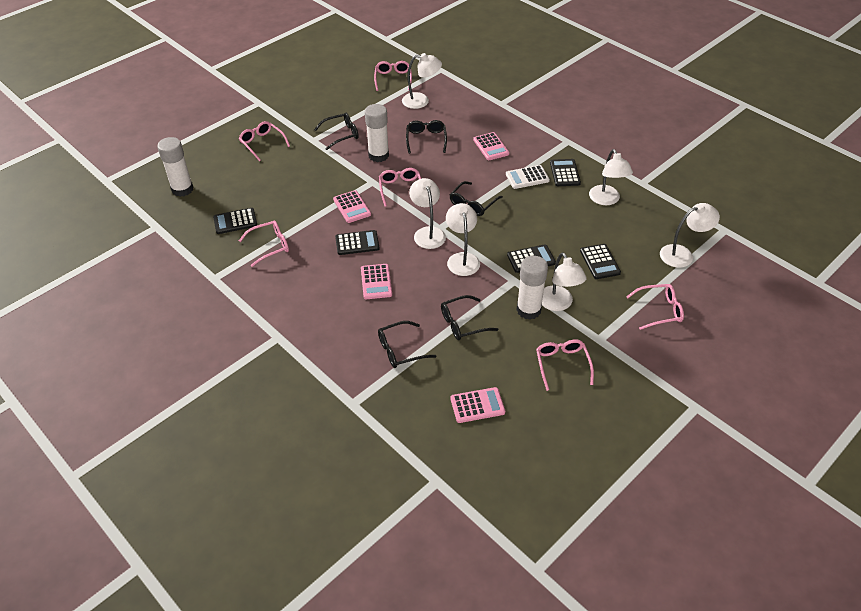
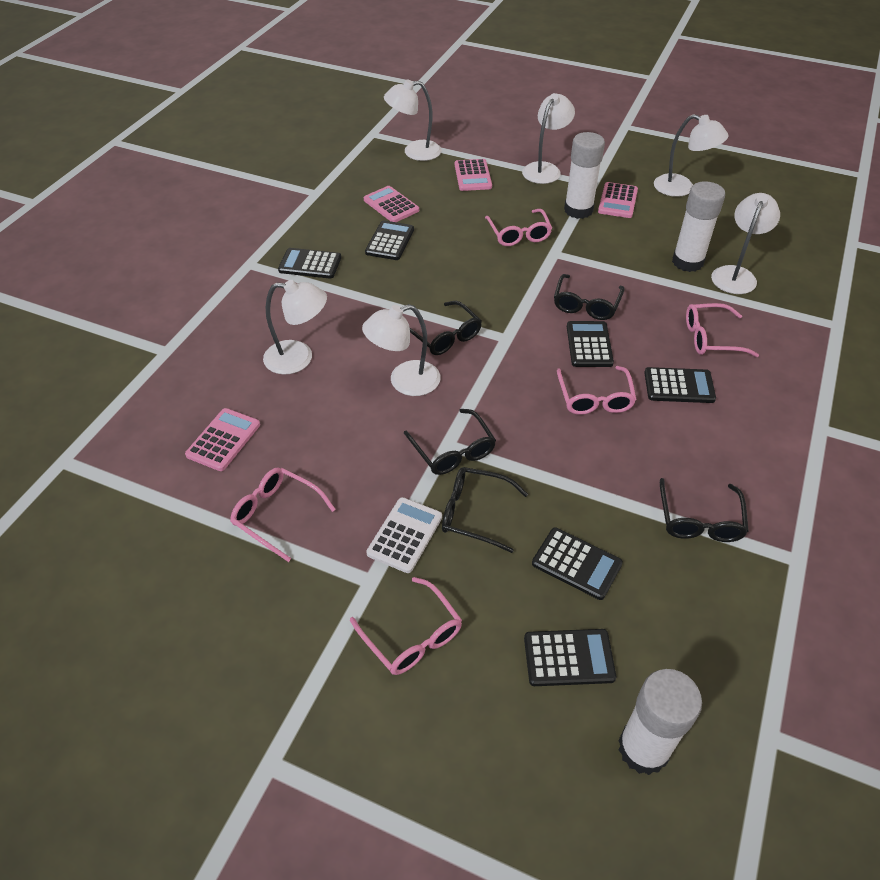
black calculator: 5 -> 6
pink glasses: 6 -> 5

